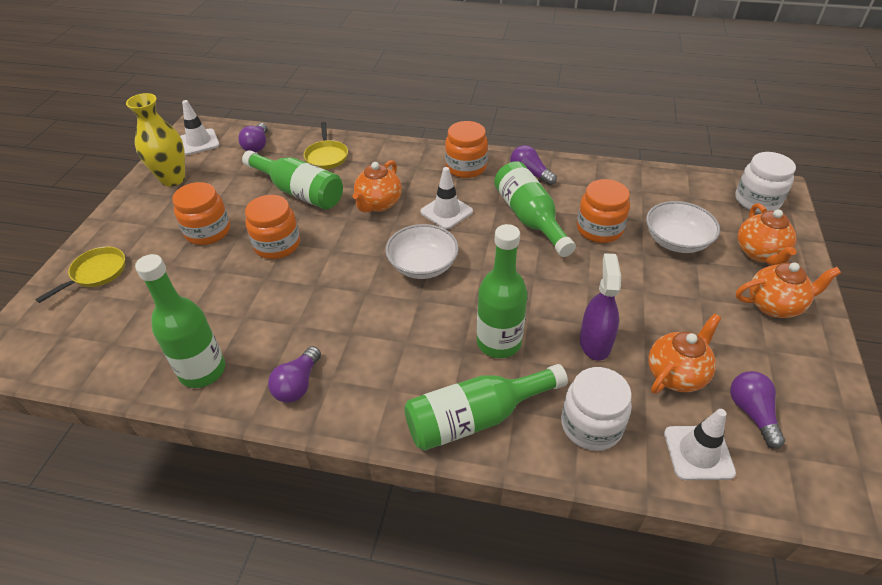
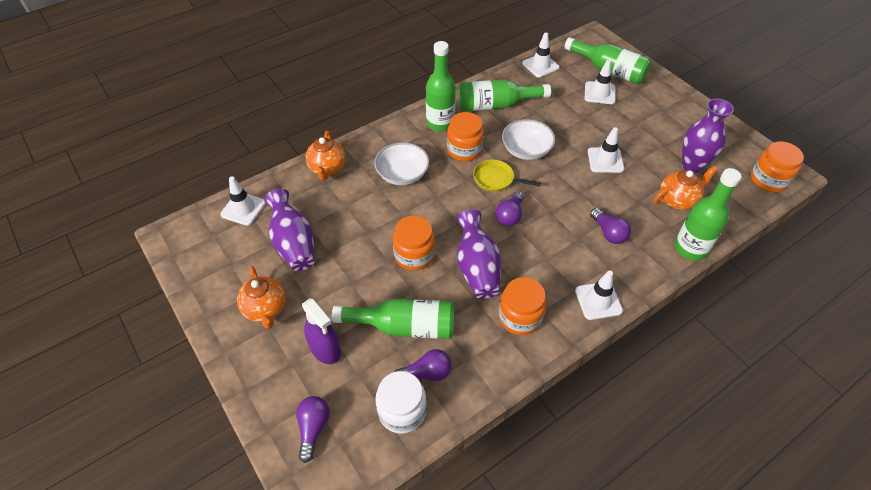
orange teapot: 4 -> 3
purple vase: 0 -> 3
white jar: 2 -> 1
white traffic cone: 3 -> 5
yellow pan: 2 -> 1
yellow vase: 1 -> 0

